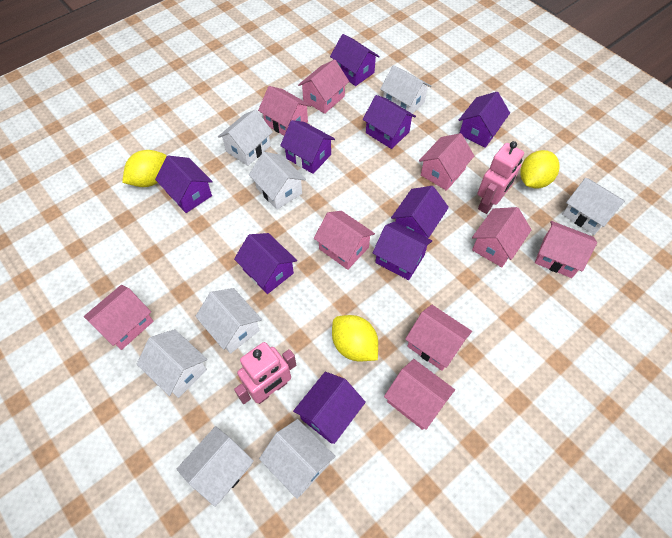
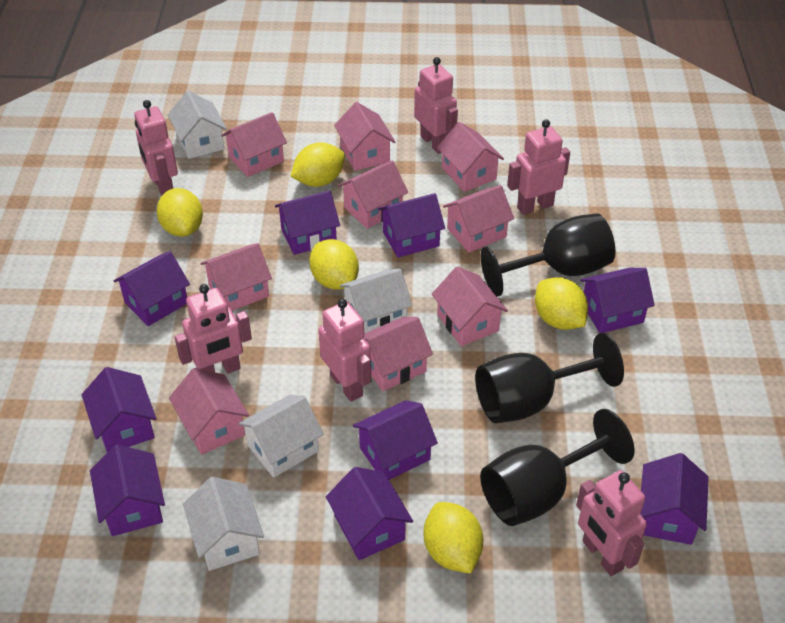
black goblet: 0 -> 3
pink robot: 2 -> 6
white house: 8 -> 4
yellow lemon: 3 -> 5

